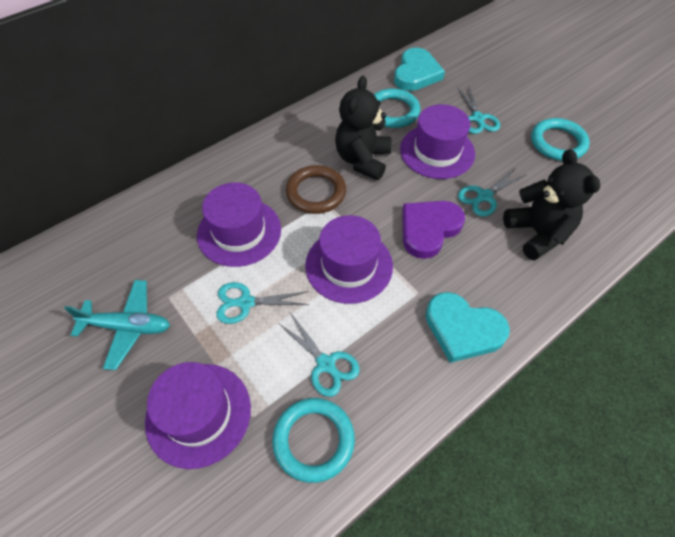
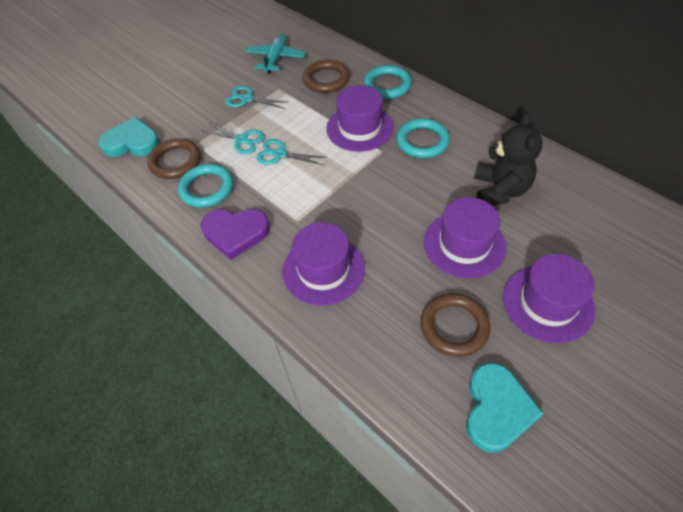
black teddy bear: 2 -> 1
brown ring: 1 -> 3
turquoise scissors: 4 -> 3

